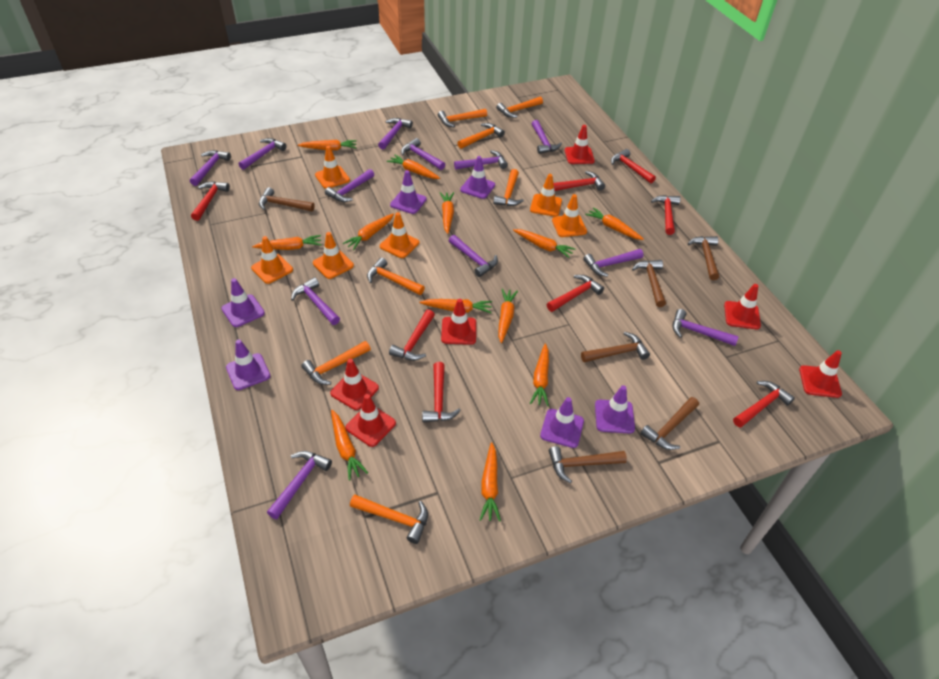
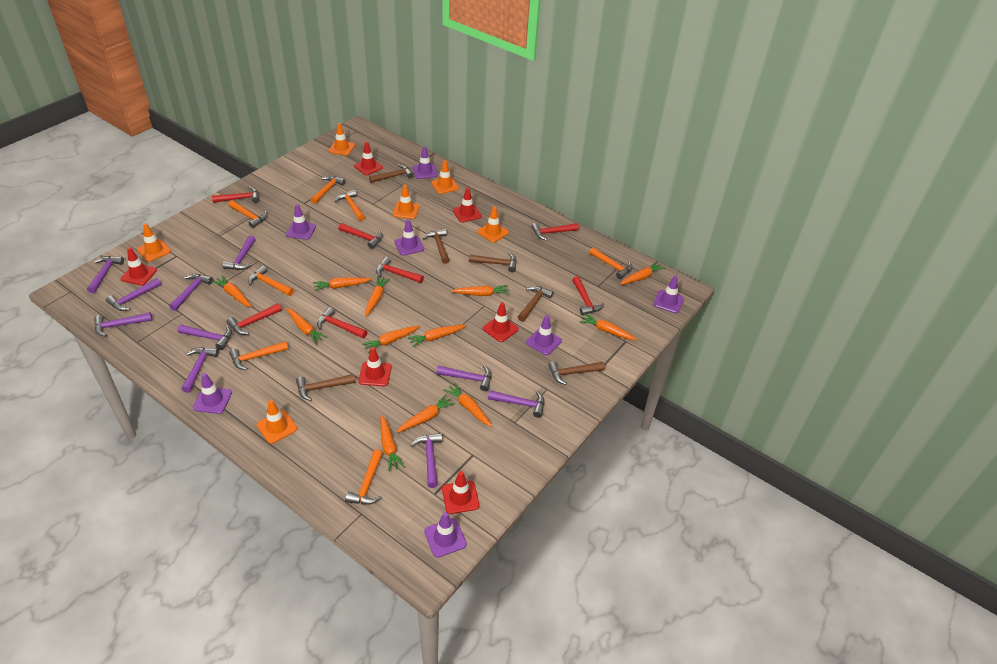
purple hammer: 12 -> 10
purple traffic cone: 6 -> 7
red hammer: 8 -> 7

